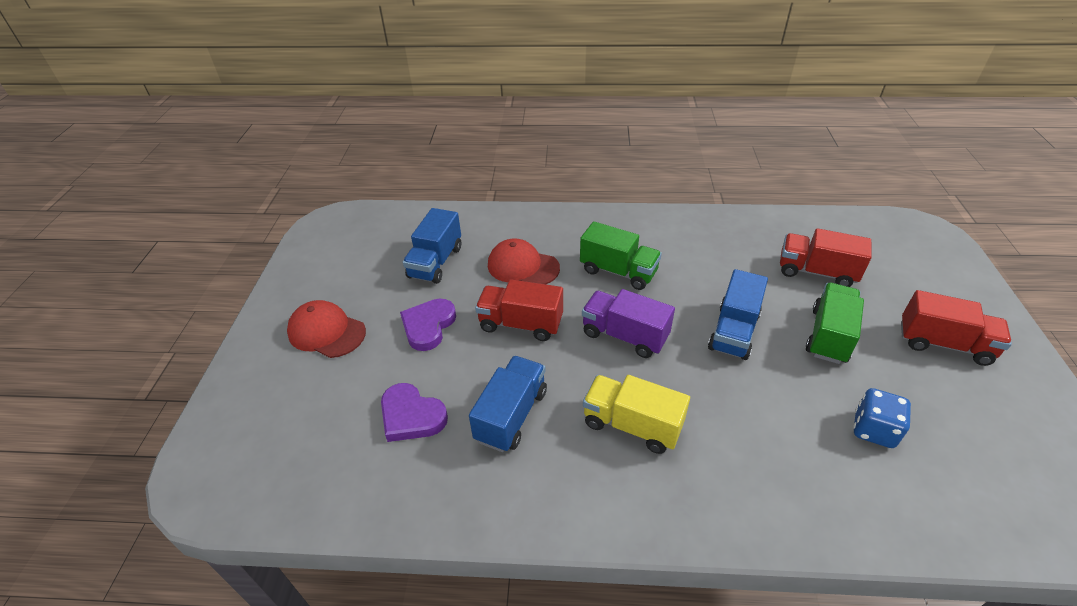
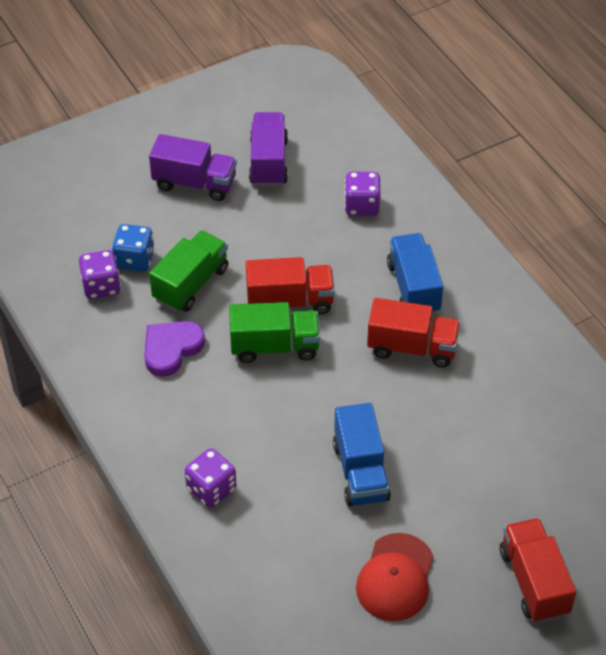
blue truck: 3 -> 2
purple dice: 0 -> 3
purple heart: 2 -> 1
purple truck: 1 -> 2
red cap: 2 -> 1
yellow truck: 1 -> 0

